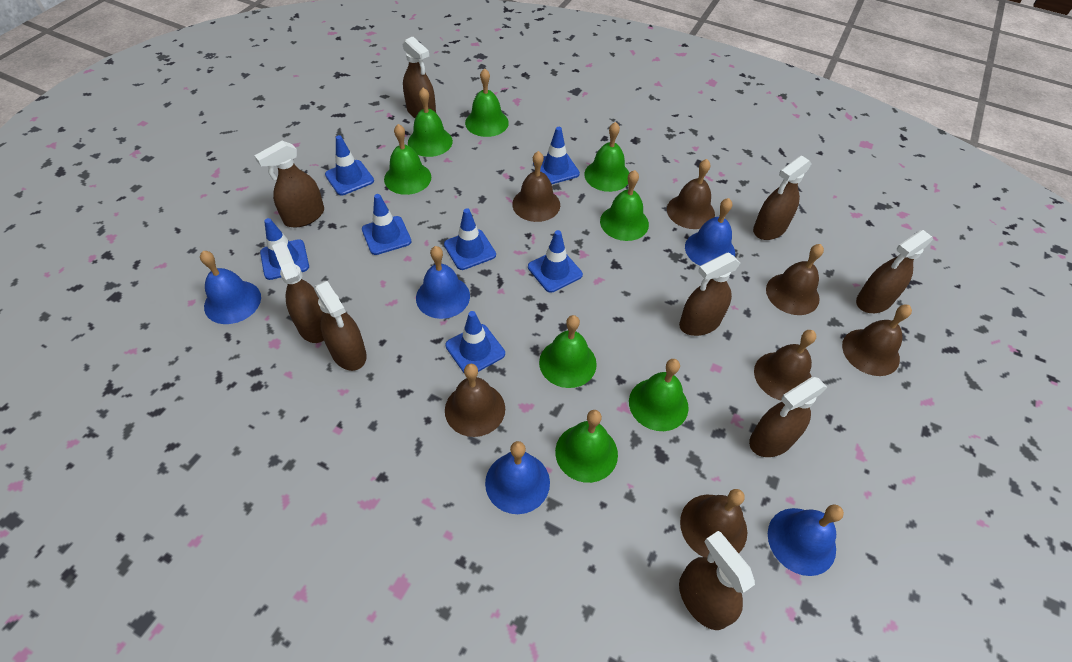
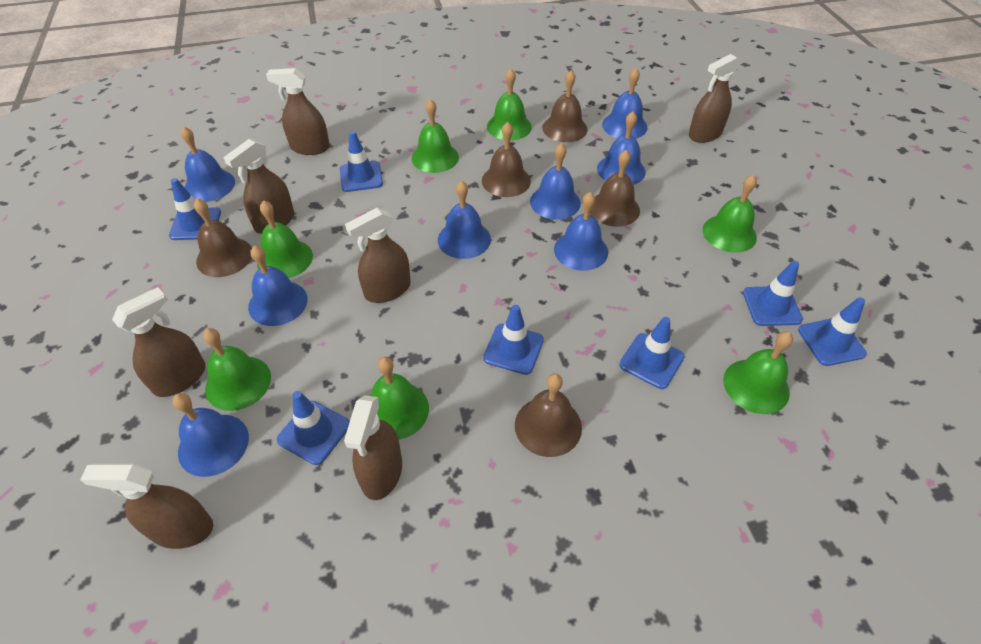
blue bell: 5 -> 8
brown bell: 7 -> 5
brown spray bottle: 9 -> 7
green bell: 8 -> 7

